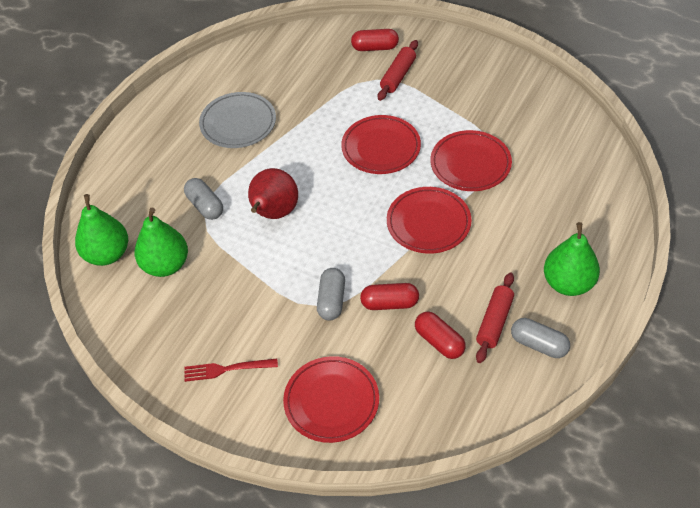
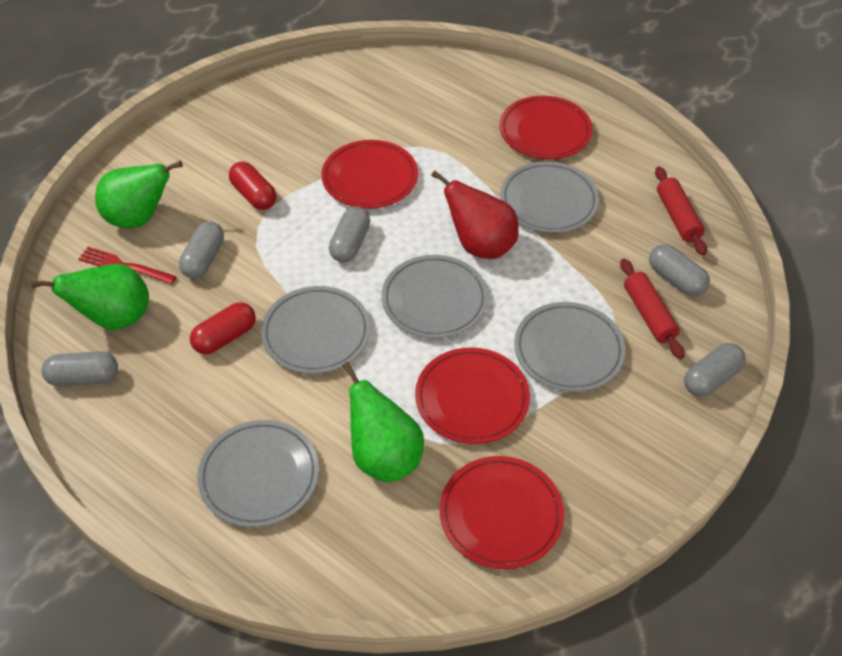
grey capsule: 3 -> 5
grey plate: 1 -> 5
red capsule: 3 -> 2

